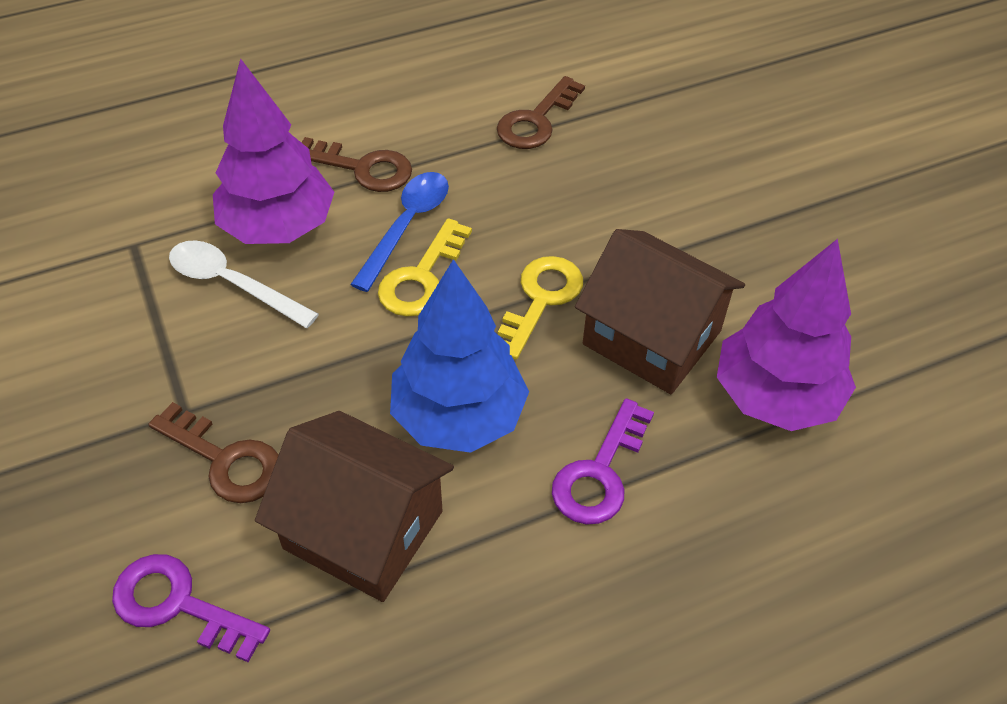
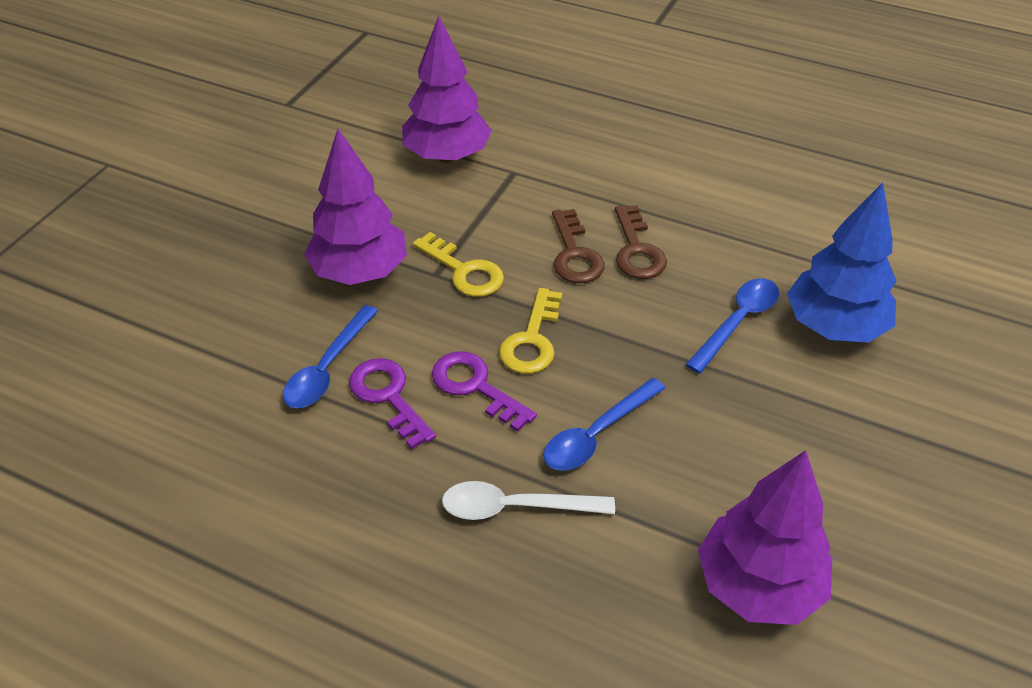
blue spoon: 1 -> 3
brown house: 2 -> 0
brown key: 3 -> 2
purple tree: 2 -> 3

